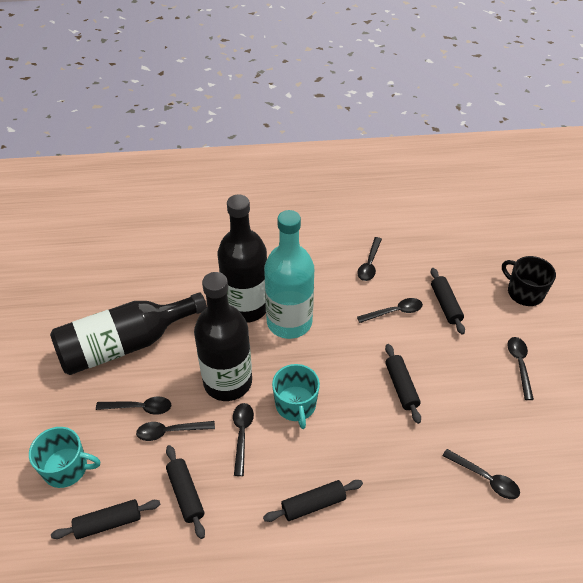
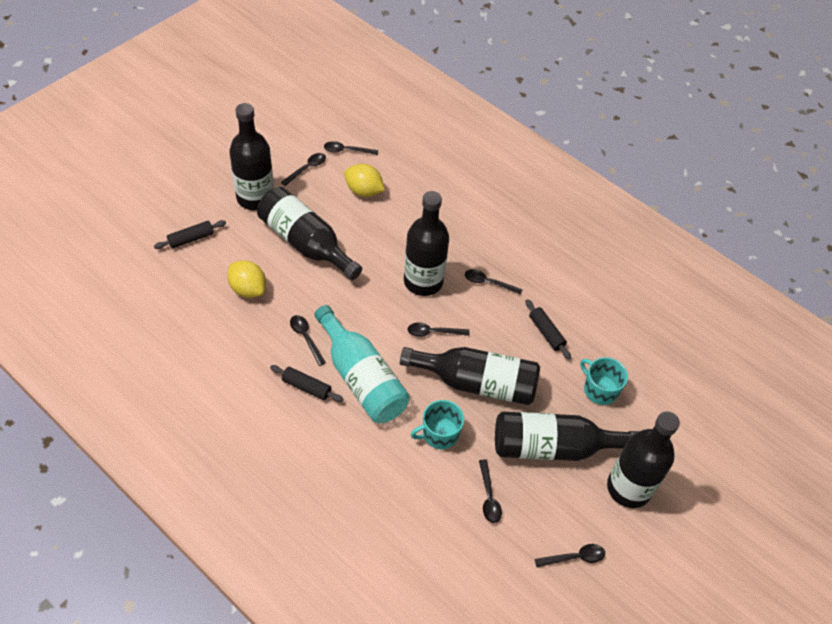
black bottle: 3 -> 6
black mug: 1 -> 0
black rolling pin: 5 -> 3
yellow lemon: 0 -> 2

